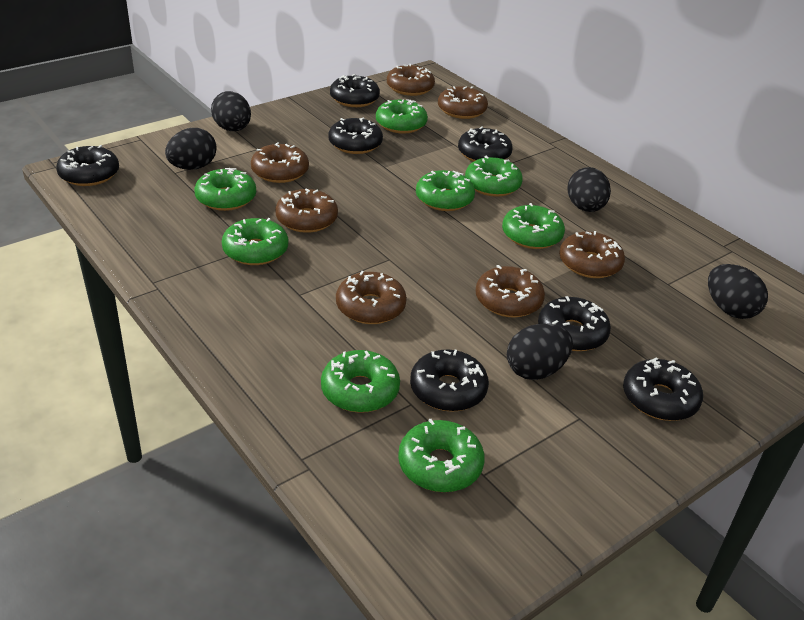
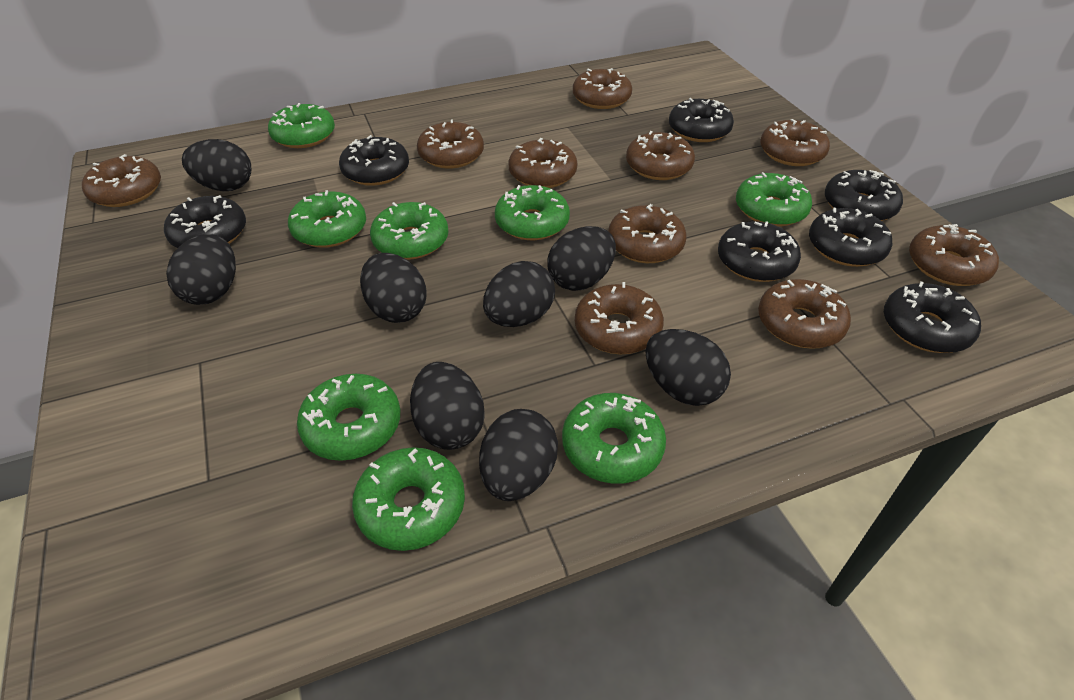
black egg: 5 -> 8
brown donut: 7 -> 10

